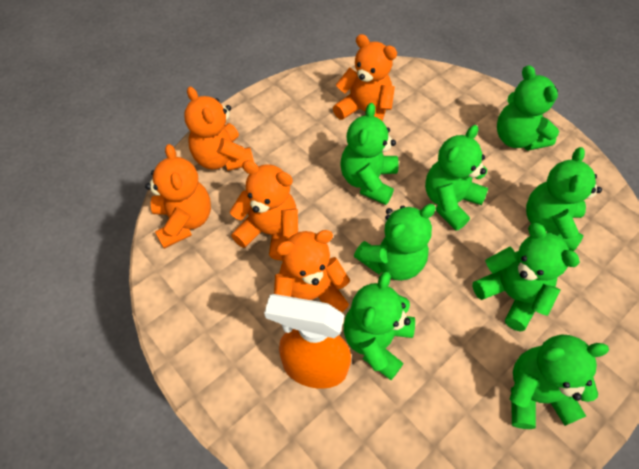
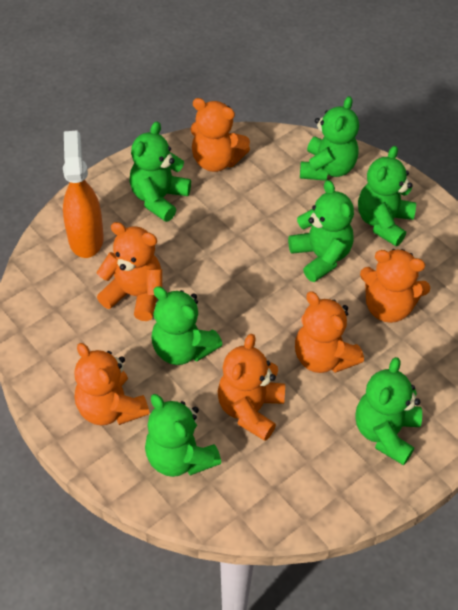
green teddy bear: 8 -> 7
orange teddy bear: 5 -> 6

